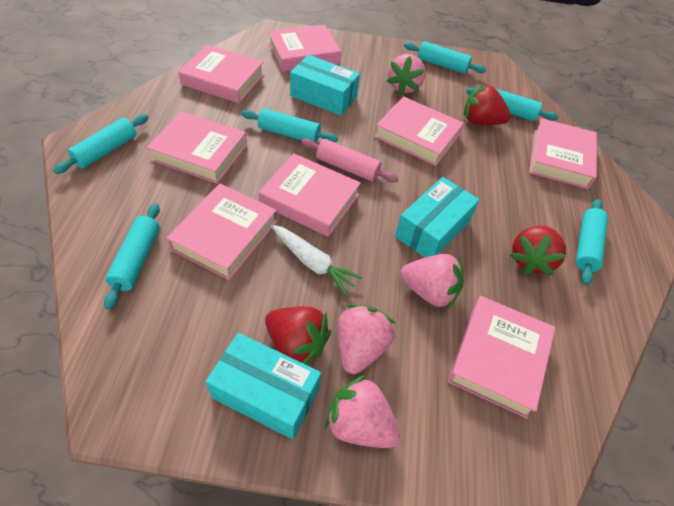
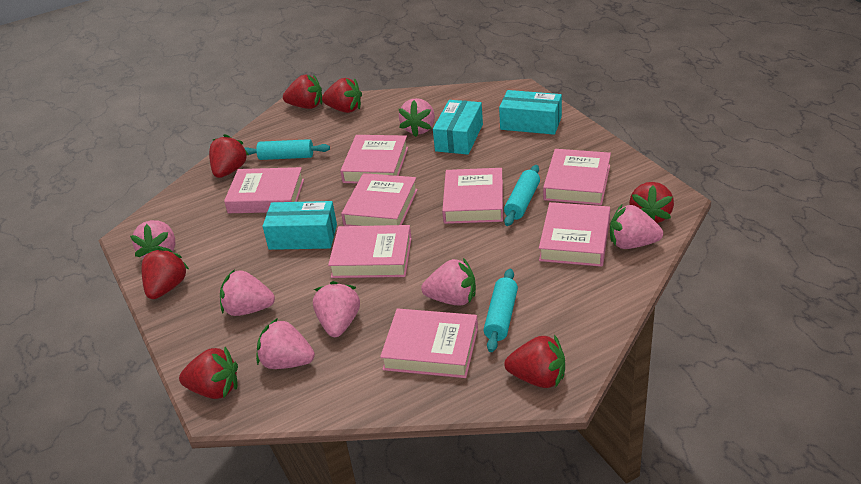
pink rolling pin: 1 -> 0
pink strawberry: 4 -> 7
red strawberry: 3 -> 7
turquoise rolling pin: 6 -> 3
white carrot: 1 -> 0

